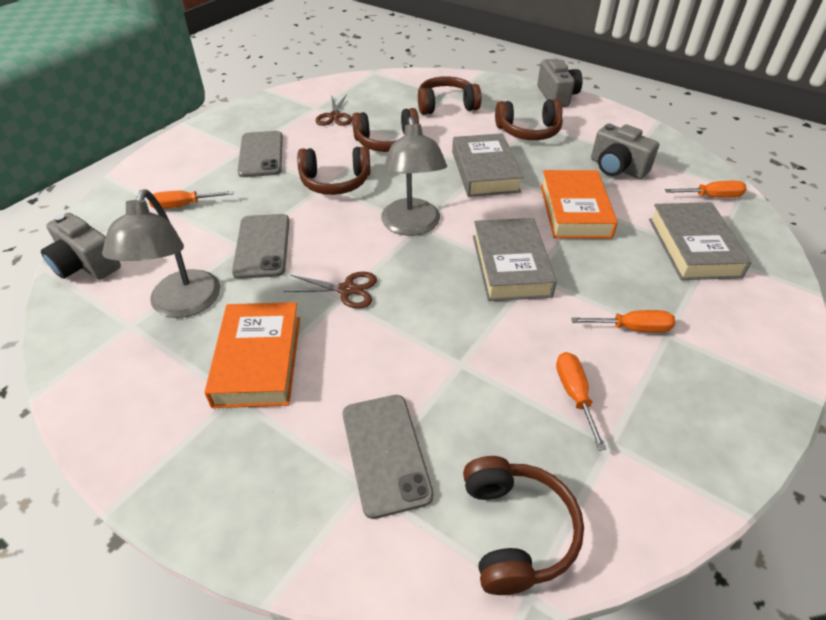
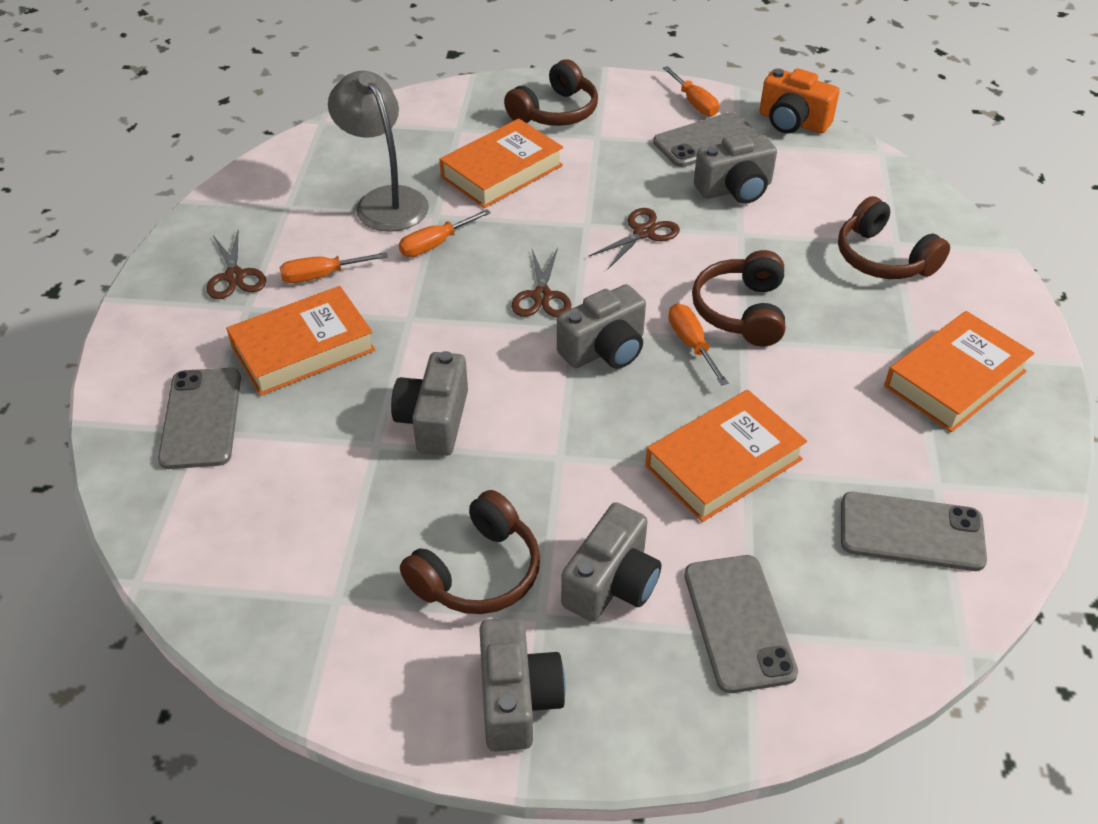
brown headphones: 5 -> 4
brown scissors: 2 -> 3
grey book: 3 -> 0
grey camera: 3 -> 5
grey lamp: 2 -> 1
grey phone: 3 -> 4
orange book: 2 -> 4
orange camera: 0 -> 1

